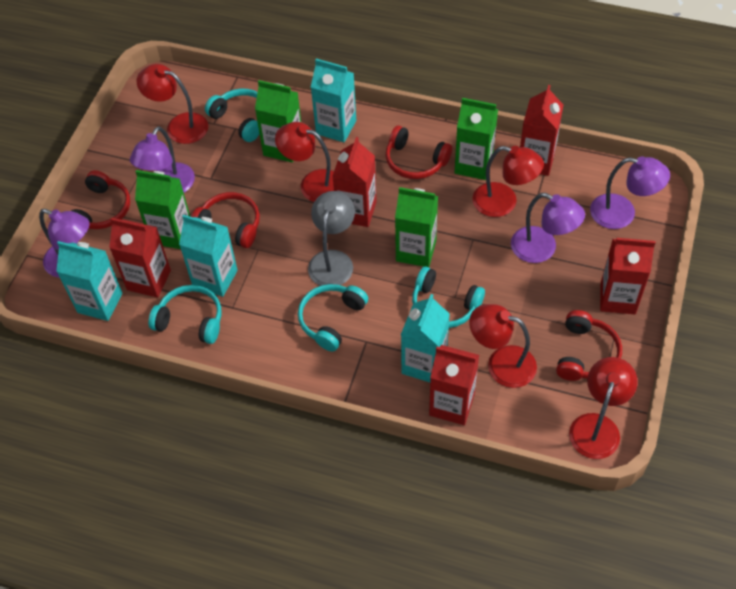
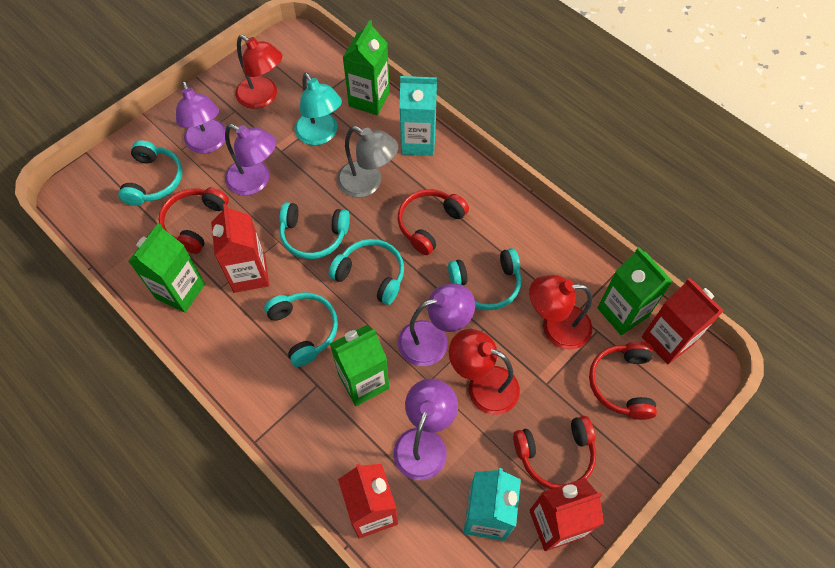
red carton: 5 -> 4
red lamp: 5 -> 3
turquoise carton: 4 -> 2
turquoise headphones: 4 -> 5
turquoise lamp: 0 -> 1

